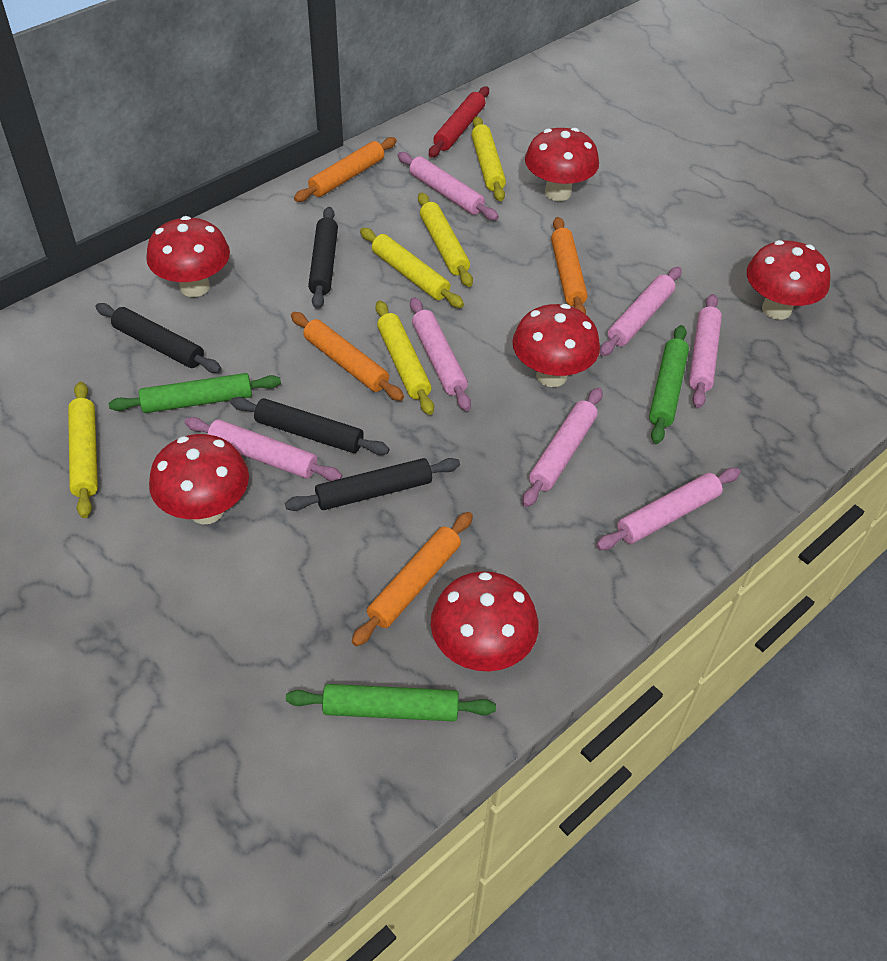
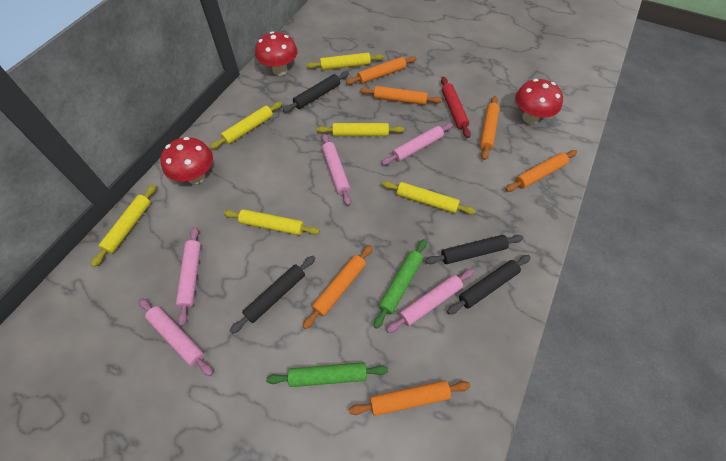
green rolling pin: 3 -> 2
orange rolling pin: 4 -> 6
pink rolling pin: 7 -> 5
red mushroom: 6 -> 3
yellow rolling pin: 5 -> 6

